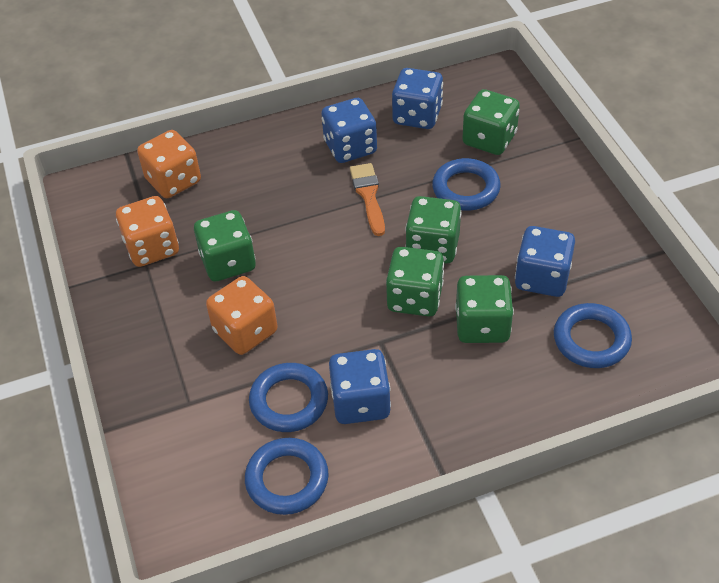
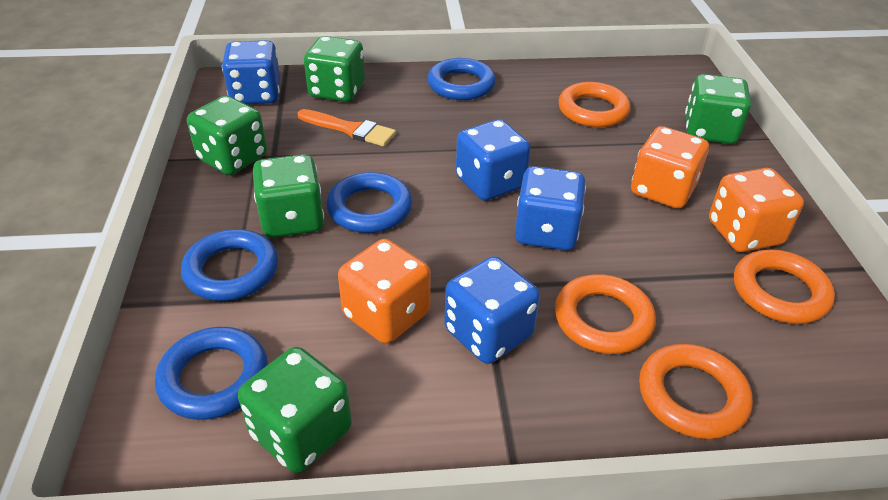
orange ring: 0 -> 4

